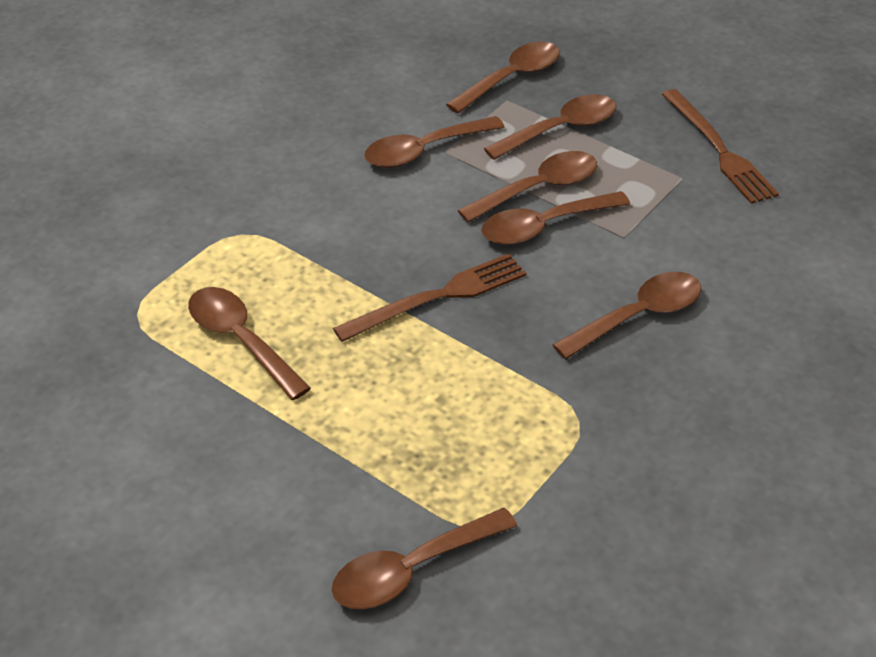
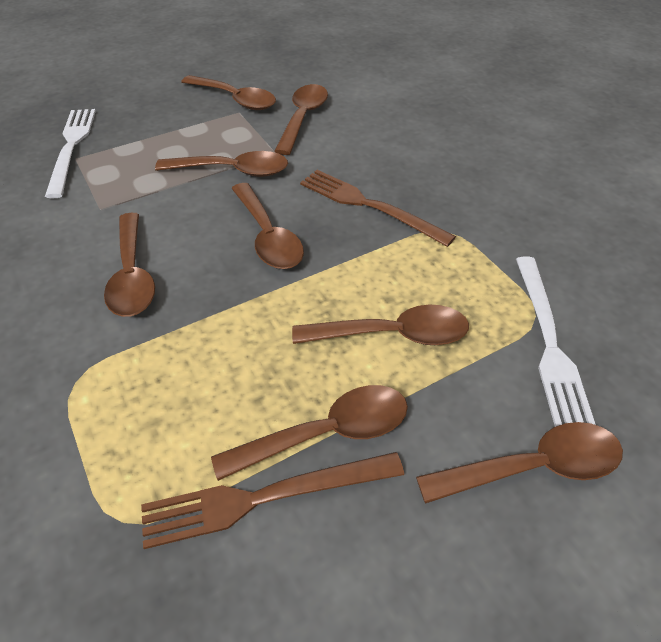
white fork: 0 -> 2

